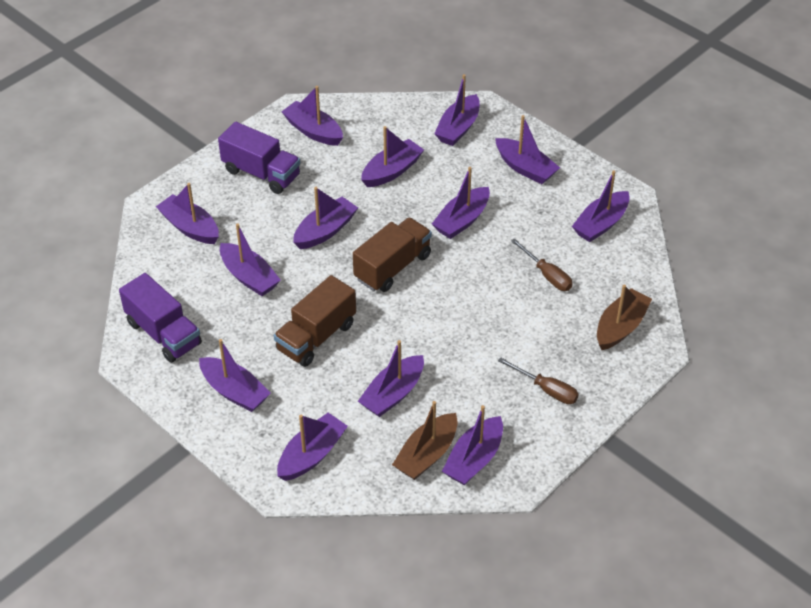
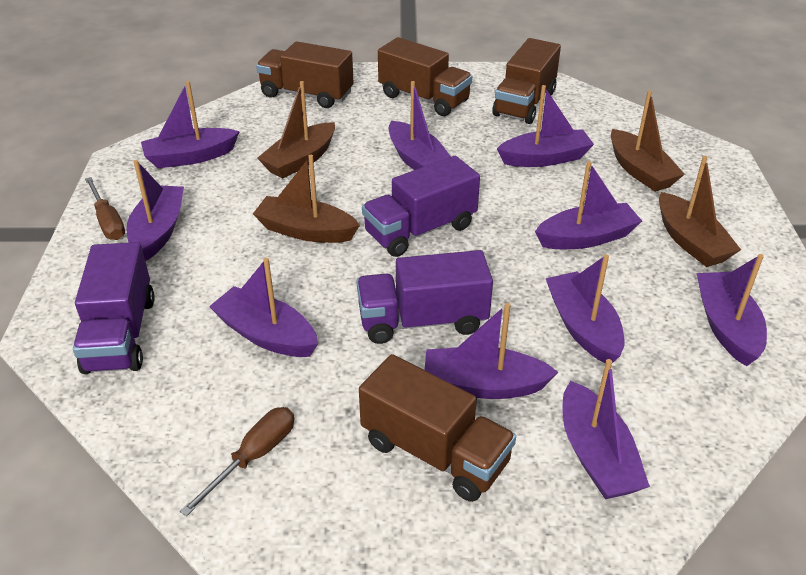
brown boat: 2 -> 4
brown truck: 2 -> 4
purple boat: 13 -> 10
purple truck: 2 -> 3

